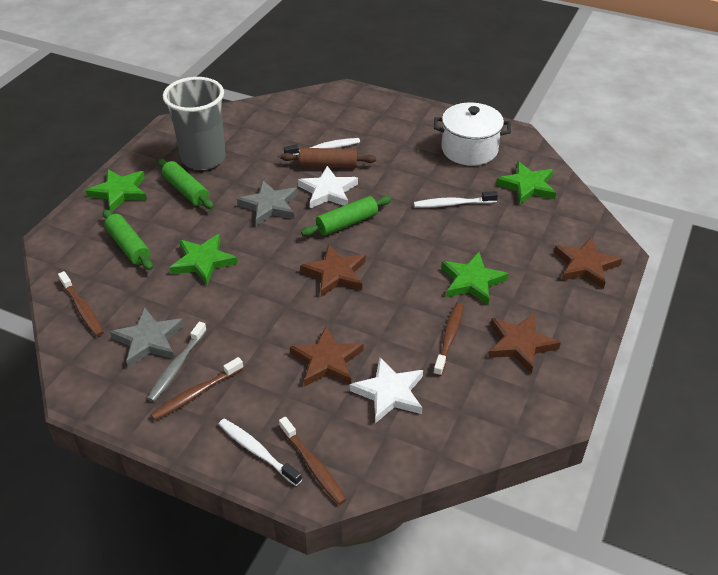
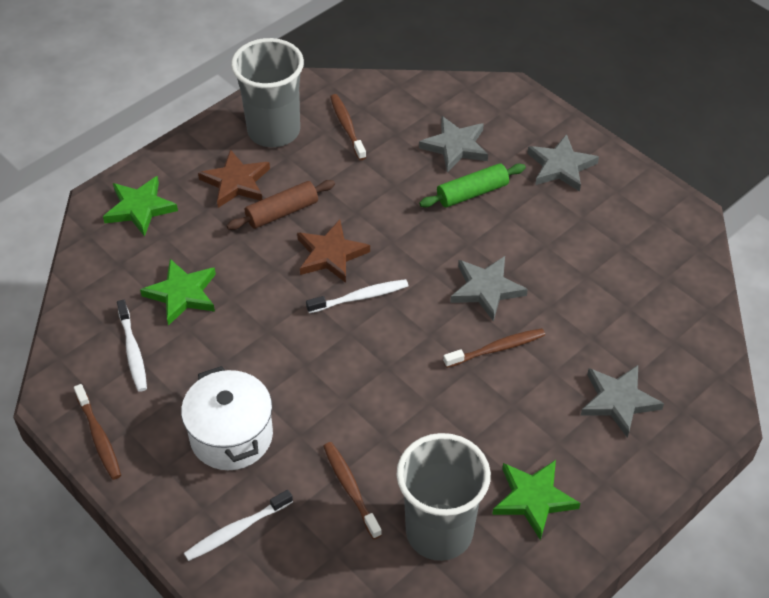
brown star: 4 -> 2
green rolling pin: 3 -> 1
green star: 4 -> 3
grey cup: 1 -> 2
grey star: 2 -> 4
grey toothbrush: 1 -> 0
white star: 2 -> 0

